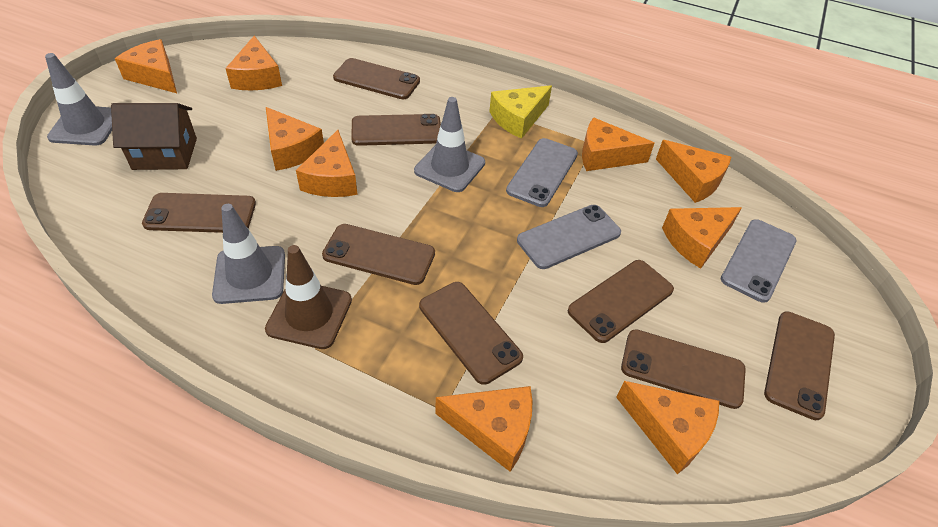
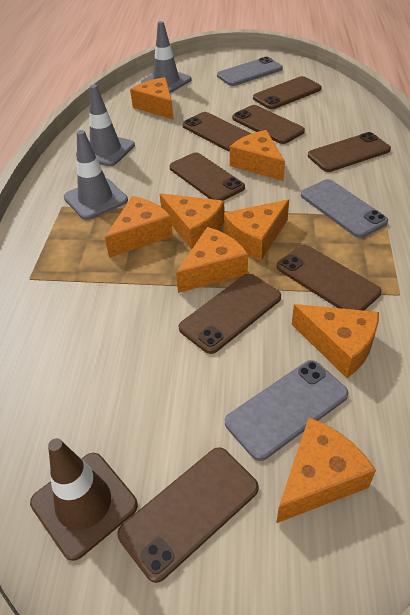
brown house: 1 -> 0
orange cheese: 9 -> 8
yellow cheese: 1 -> 0

